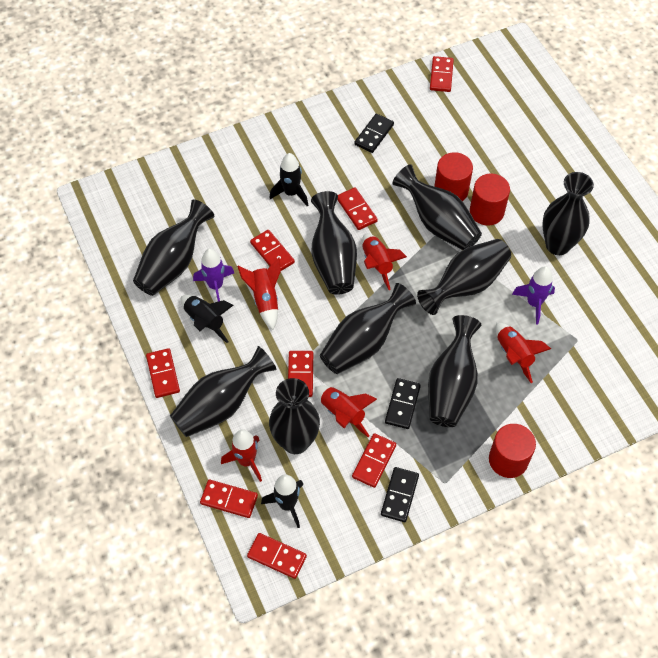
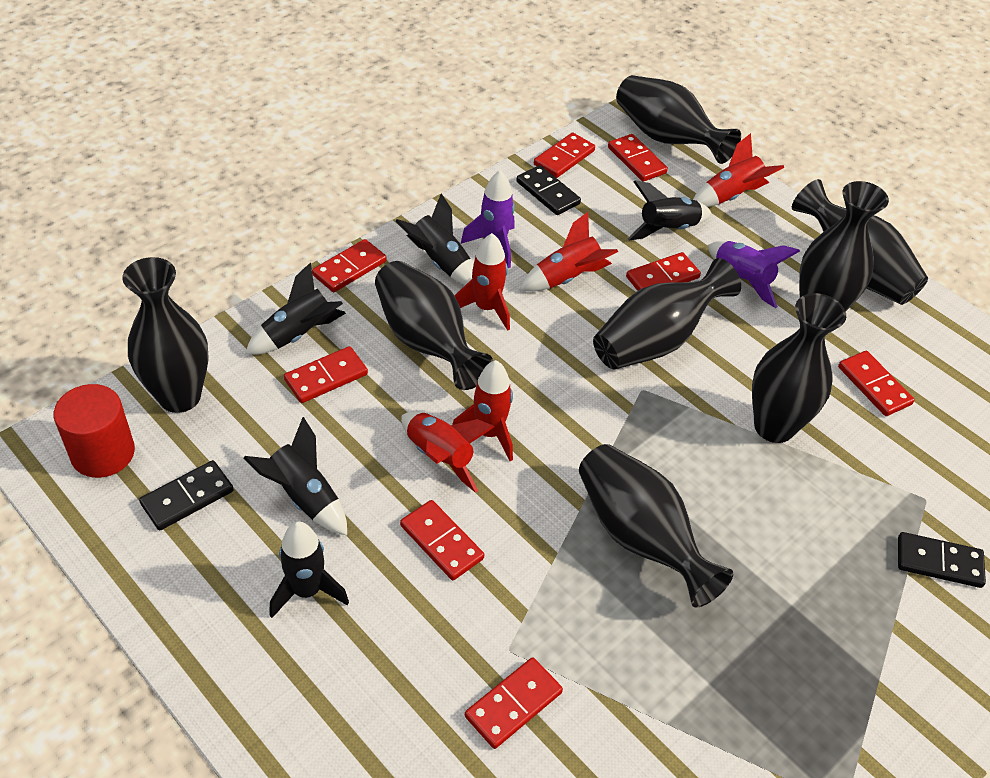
black rocket: 3 -> 5
black vase: 9 -> 8
red cylinder: 3 -> 1

